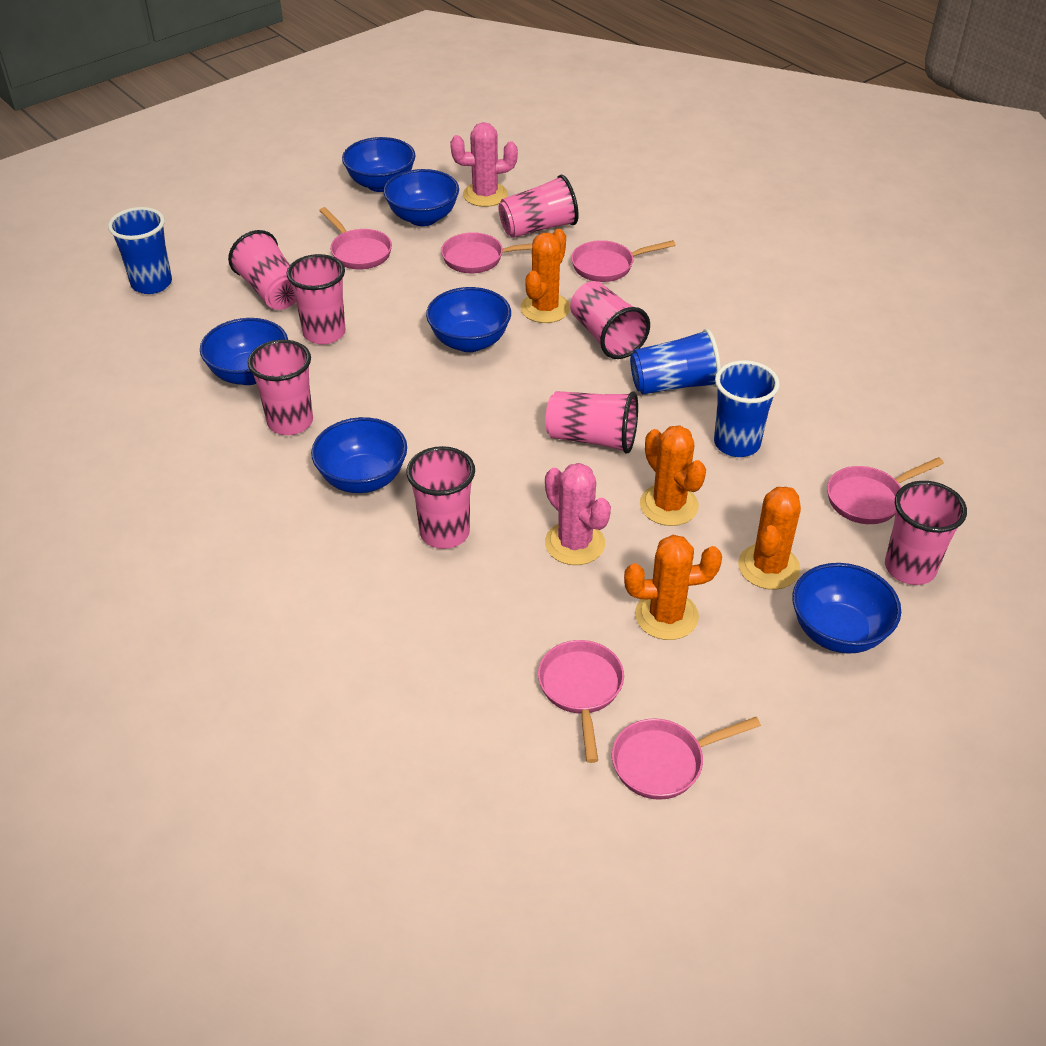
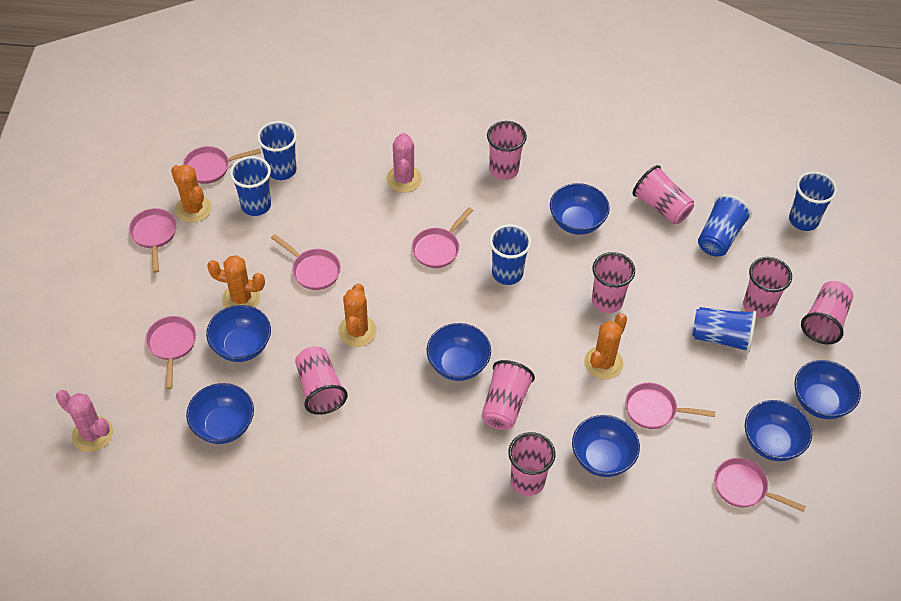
blue bowl: 6 -> 7
blue cup: 3 -> 6
pink pan: 6 -> 7

